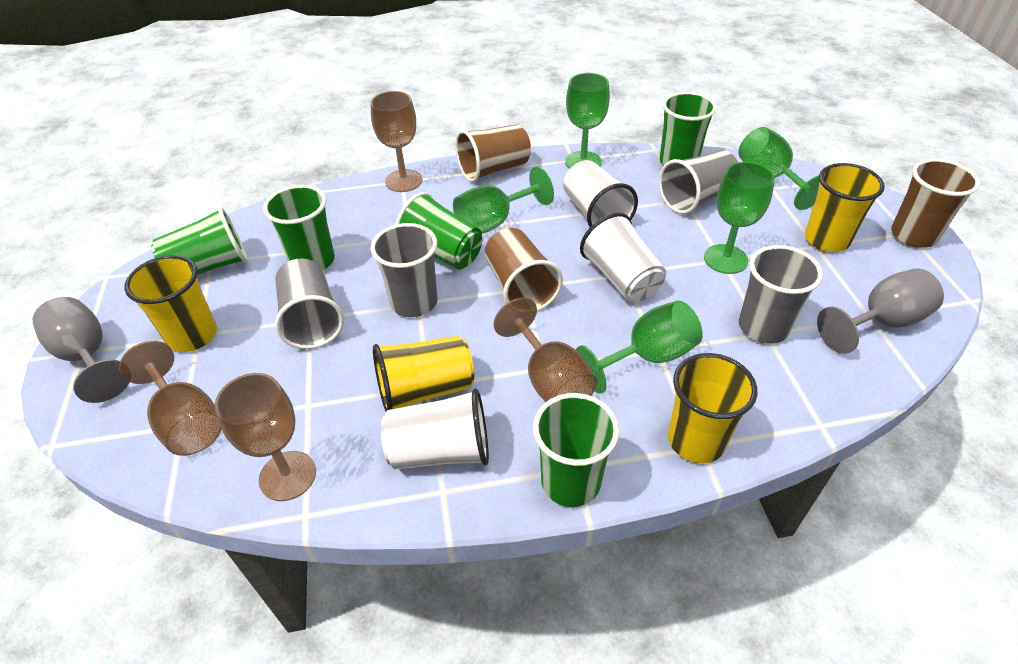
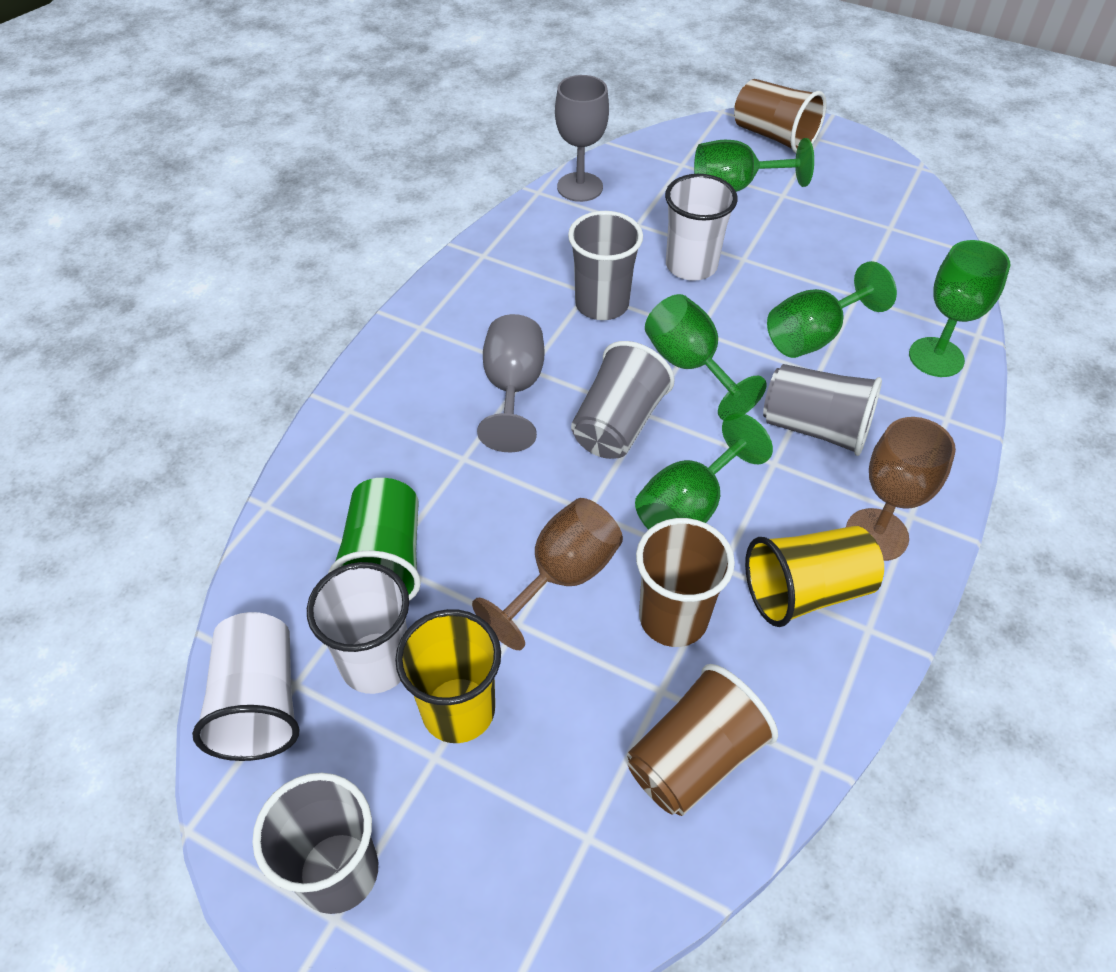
brown goblet: 4 -> 2
green cup: 5 -> 1
yellow cup: 4 -> 2

